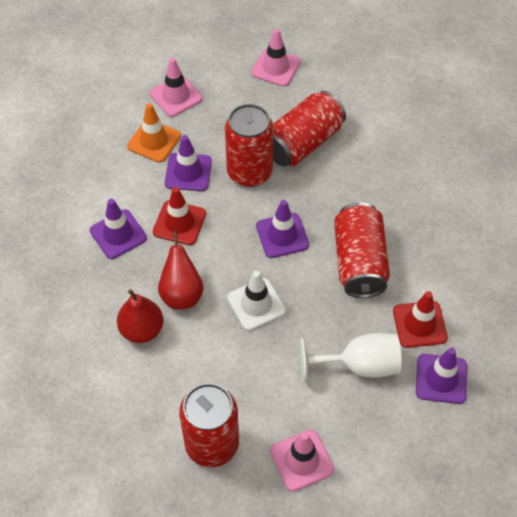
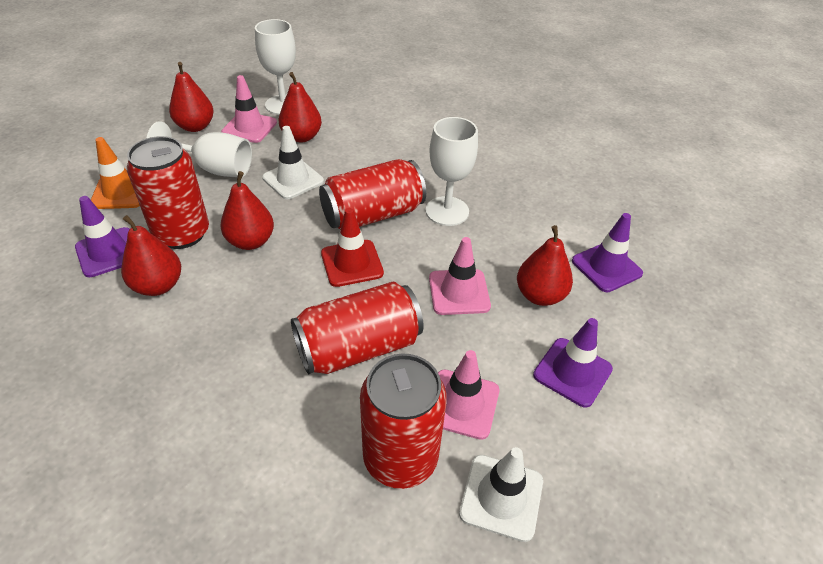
purple traffic cone: 4 -> 3
red pear: 2 -> 5
red traffic cone: 2 -> 1
white goblet: 1 -> 3
white traffic cone: 1 -> 2

